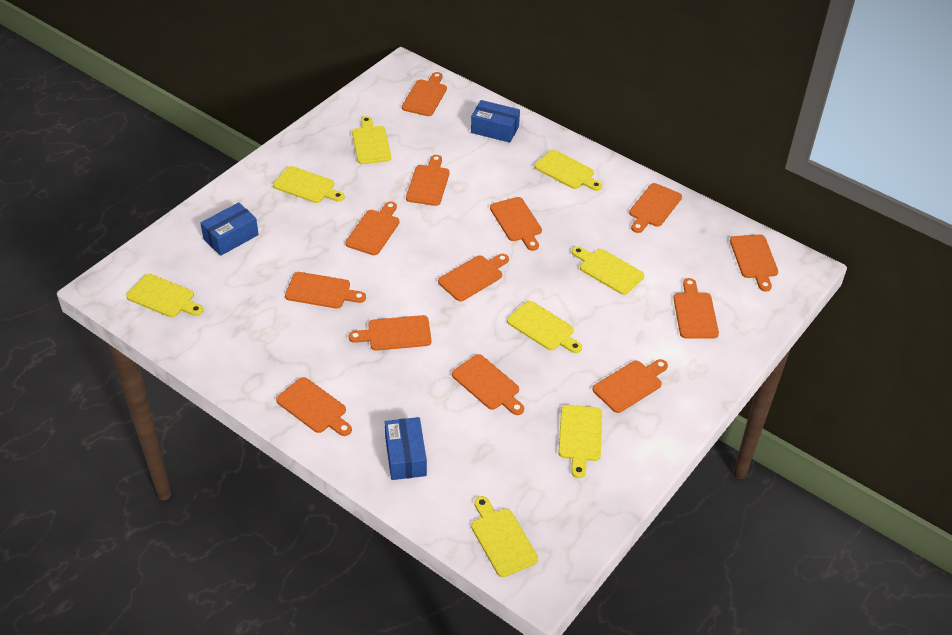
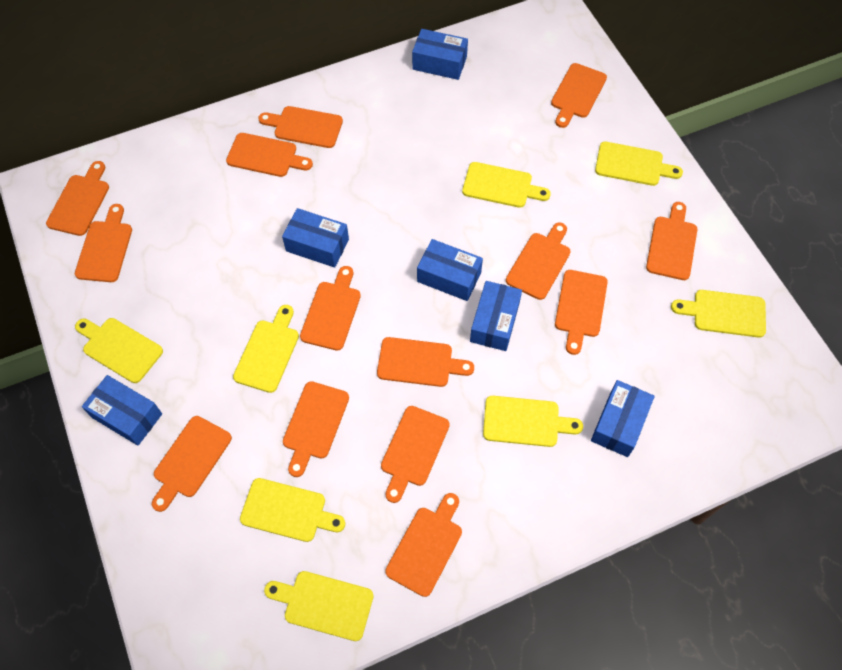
blue box: 3 -> 6
orange cutting board: 13 -> 14

